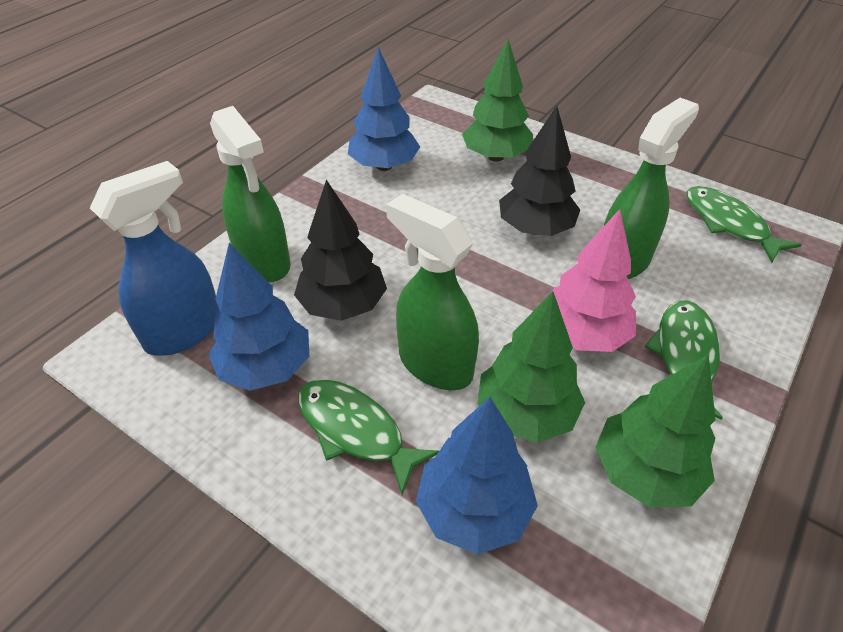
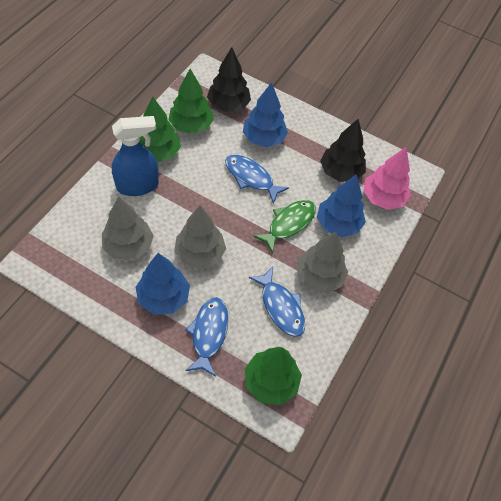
blue fish: 0 -> 3
green fish: 3 -> 1
green spray bottle: 3 -> 0
grey tree: 0 -> 3

